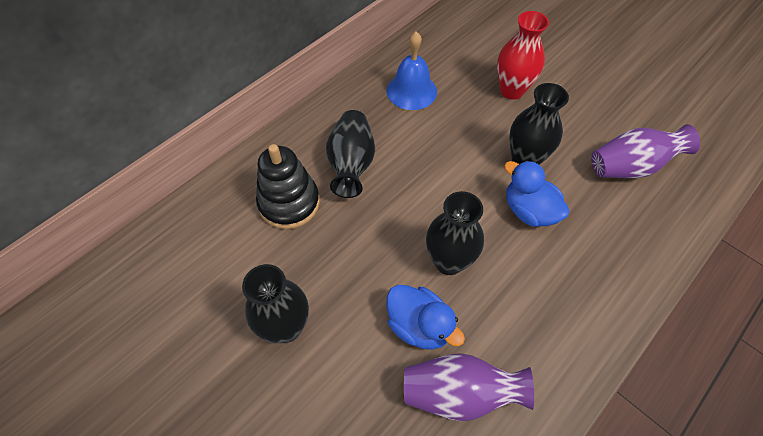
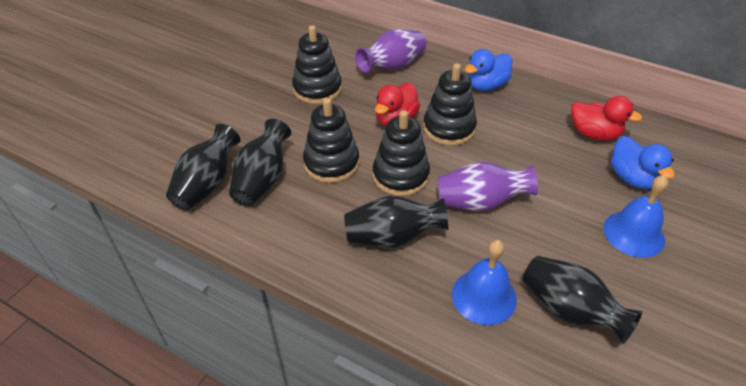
black stacking toy: 1 -> 4
blue bell: 1 -> 2
red duck: 0 -> 2
red vase: 1 -> 0

